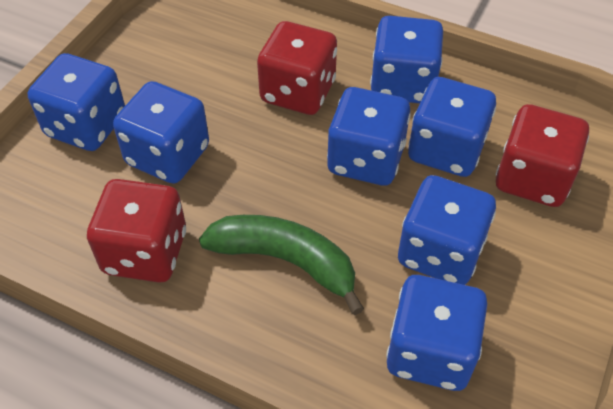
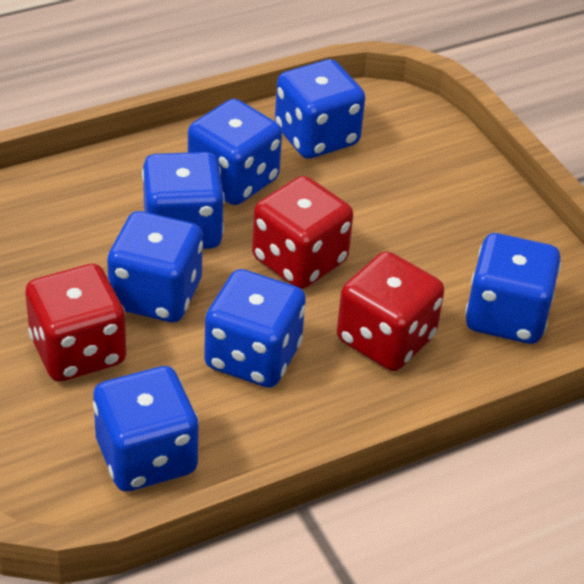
green banana: 1 -> 0

